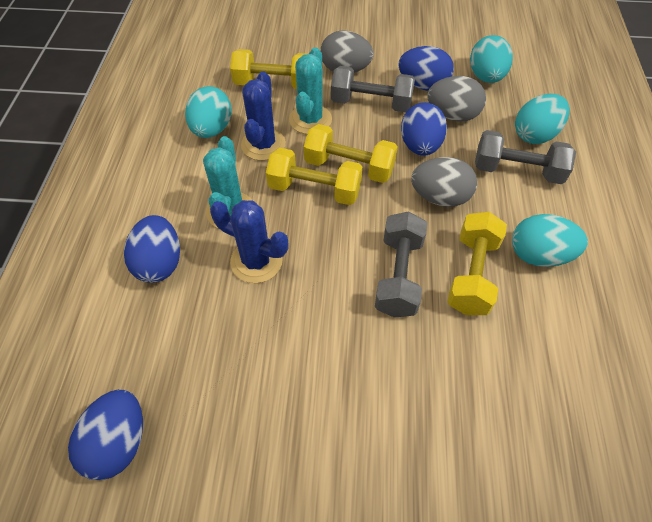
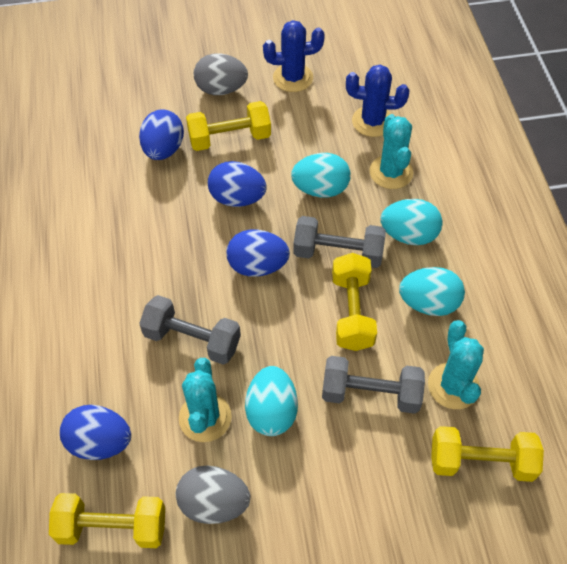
grey egg: 3 -> 2
turquoise cactus: 2 -> 3

